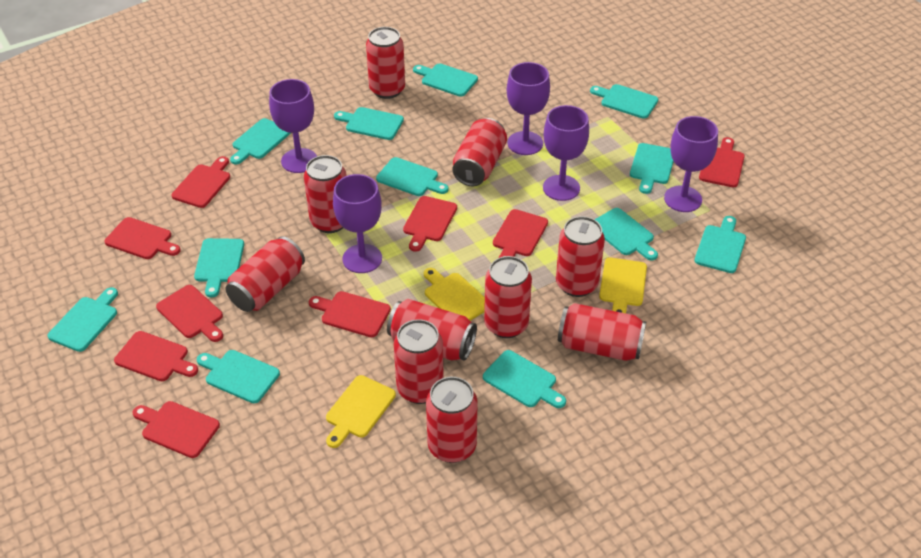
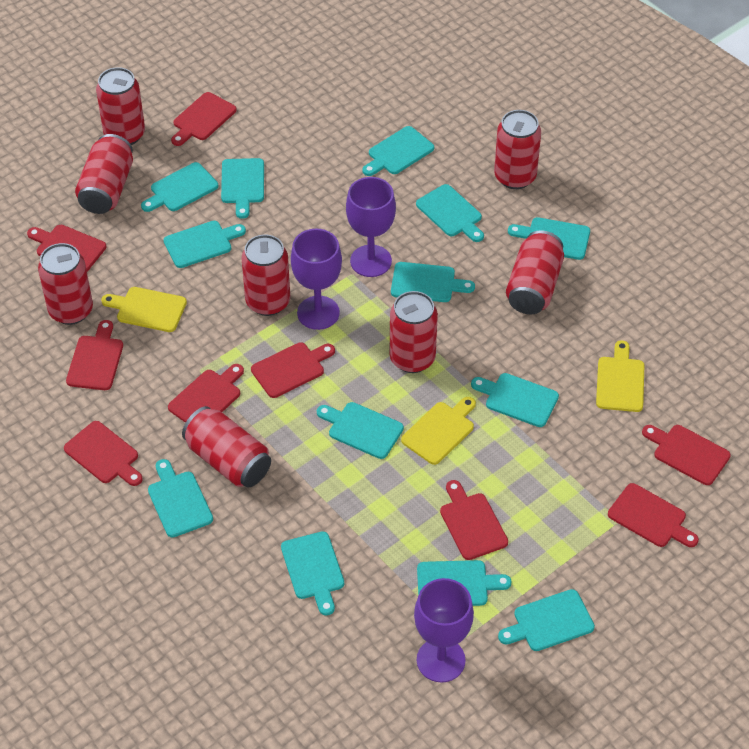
purple goblet: 5 -> 3
red can: 10 -> 8
turquoise cutting board: 12 -> 13

